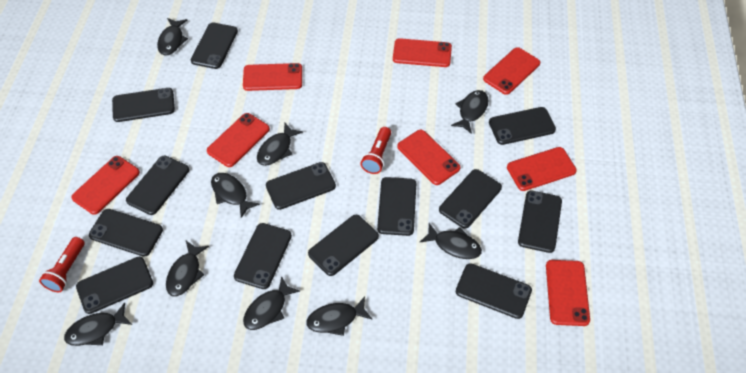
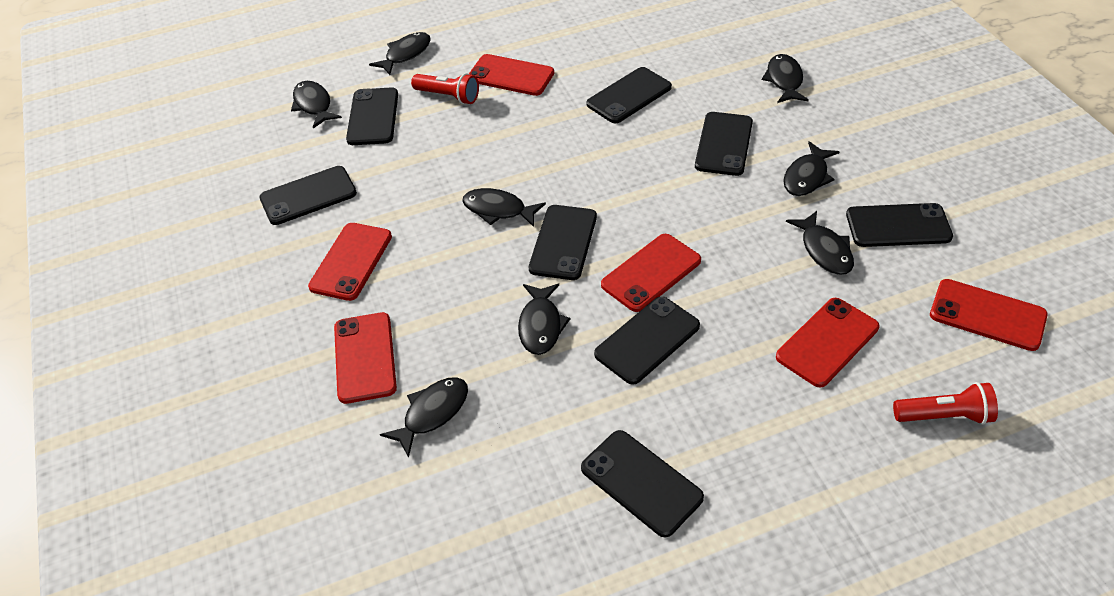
black fish: 9 -> 8
black phone: 13 -> 8
red phone: 8 -> 6

